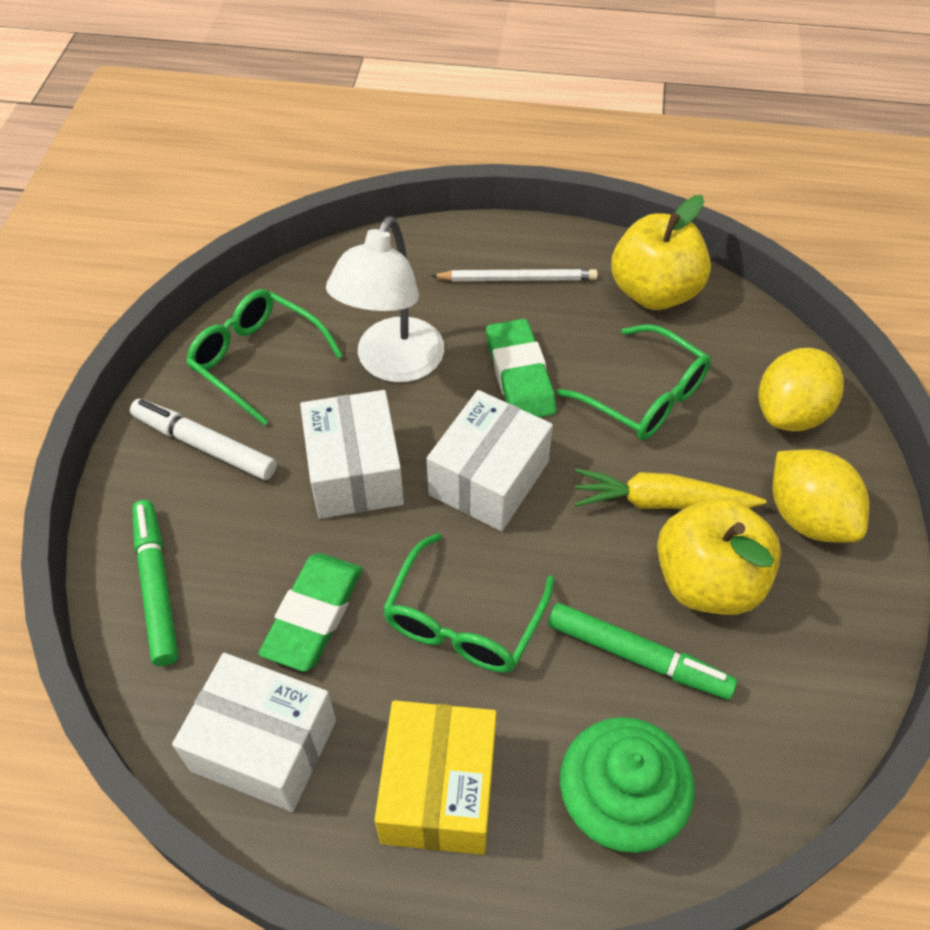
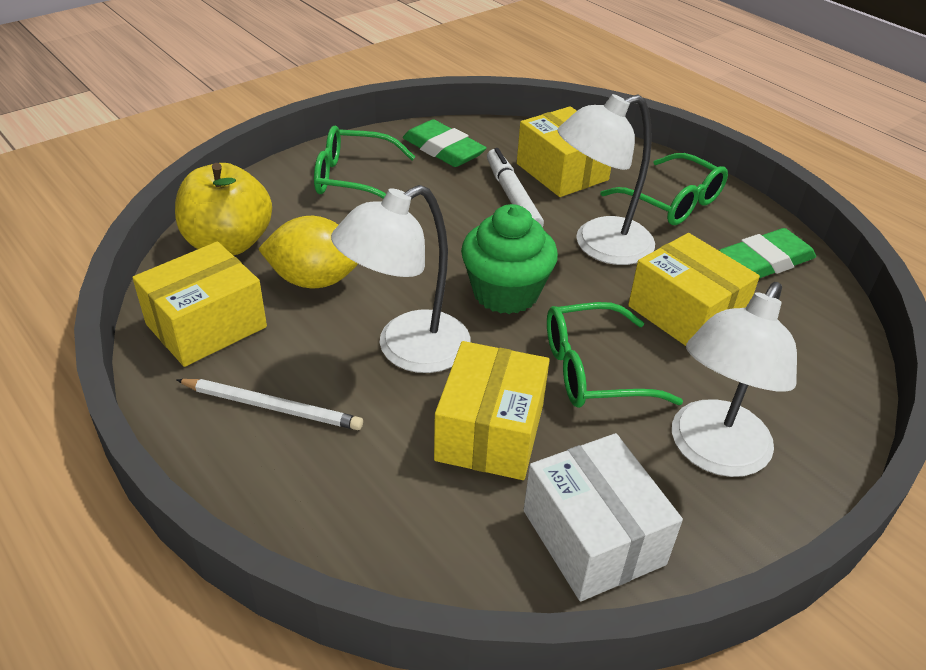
green marker: 2 -> 0
white box: 3 -> 1
white lamp: 1 -> 3
yellow apple: 2 -> 1
yellow box: 1 -> 4
yellow carrot: 1 -> 0
yellow lemon: 2 -> 1

